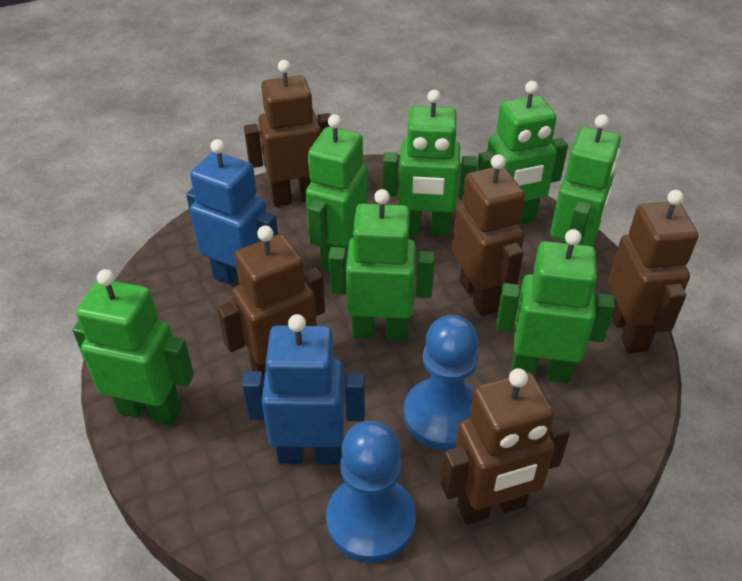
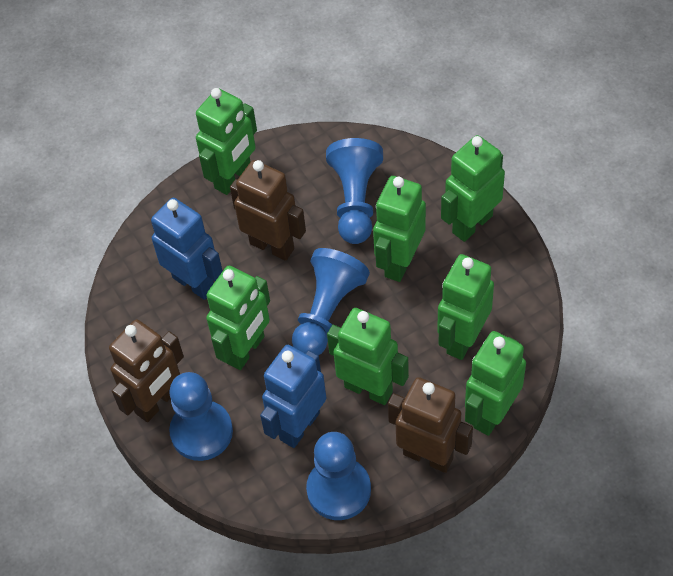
blue pawn: 2 -> 4
brown robot: 5 -> 3

